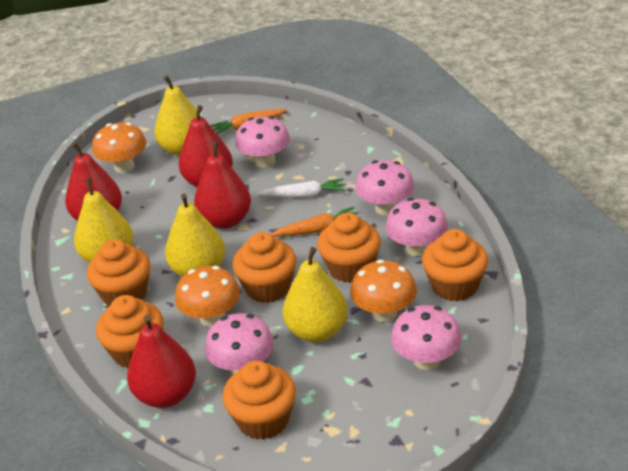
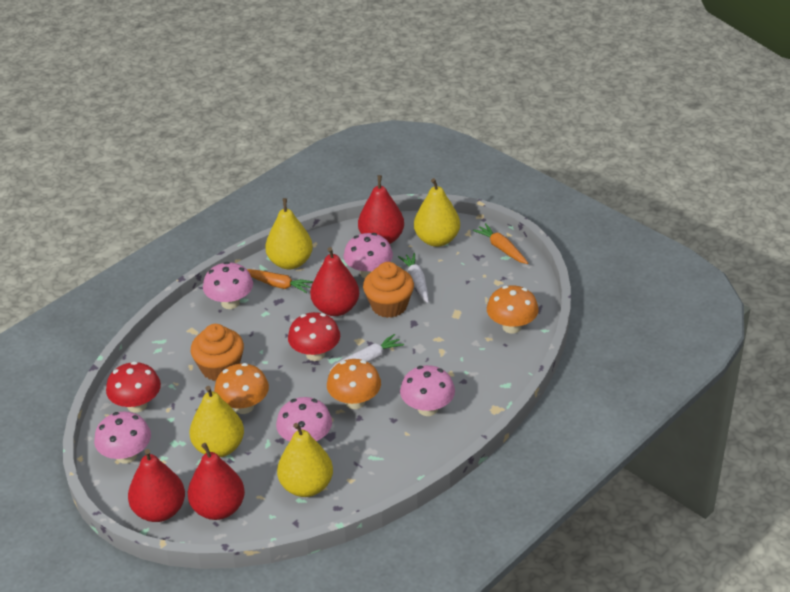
orange cupcake: 6 -> 2
red mushroom: 0 -> 2
white carrot: 1 -> 2

